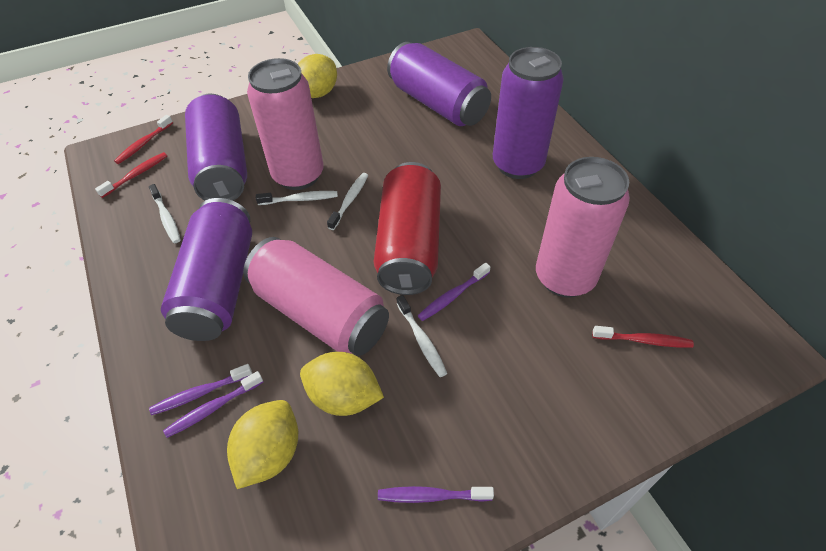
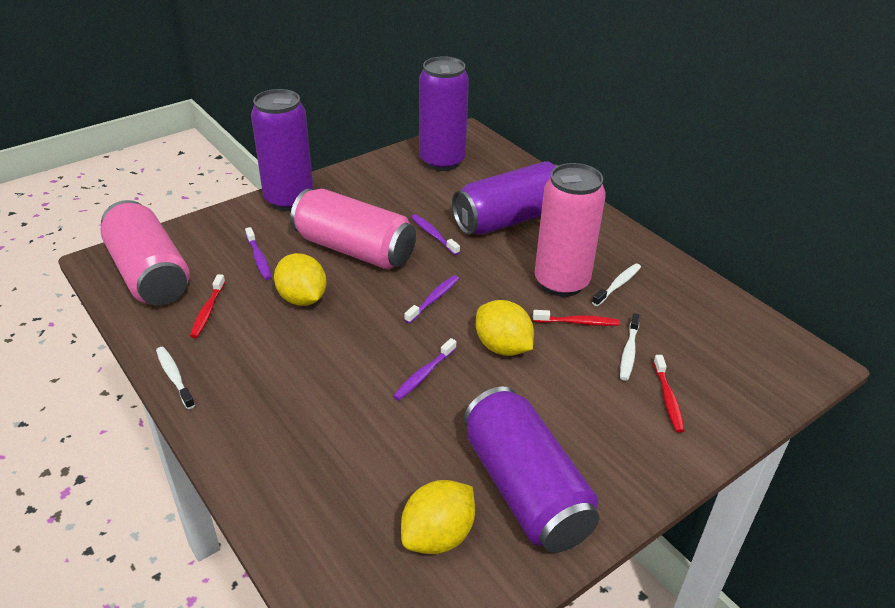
red can: 1 -> 0
white toothbrush: 4 -> 3

